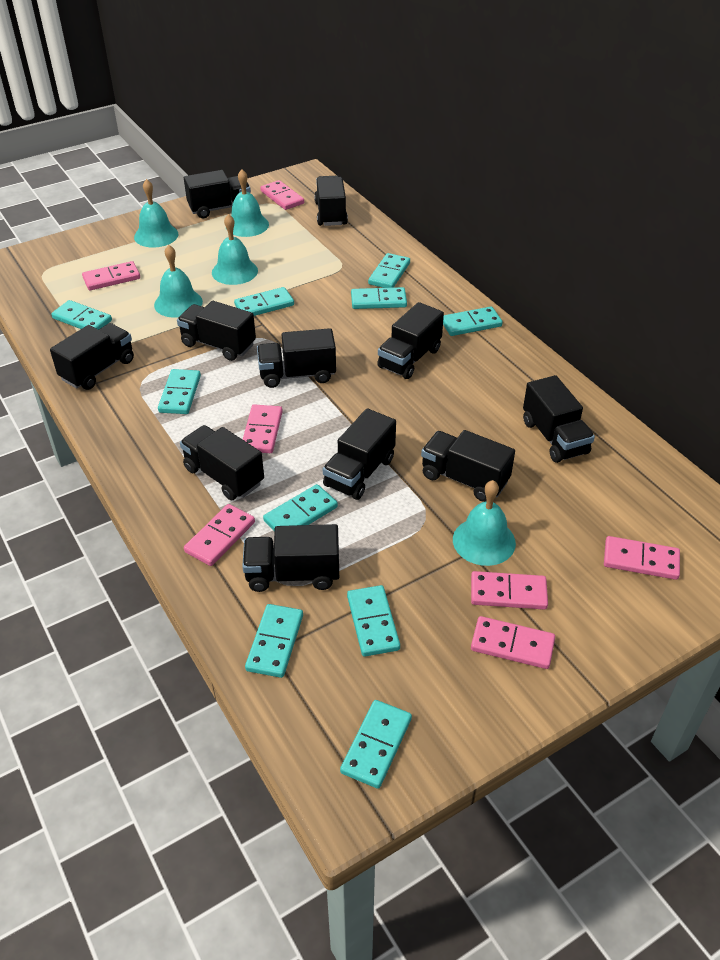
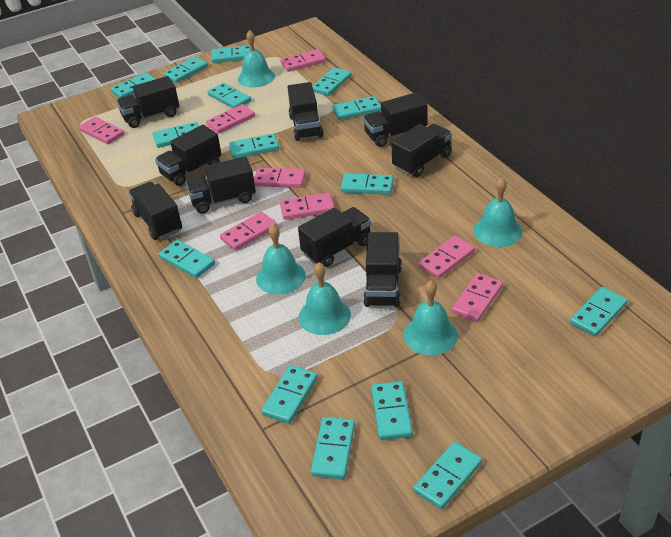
black truck: 11 -> 9
pink domino: 7 -> 8
turquoise domino: 10 -> 15

